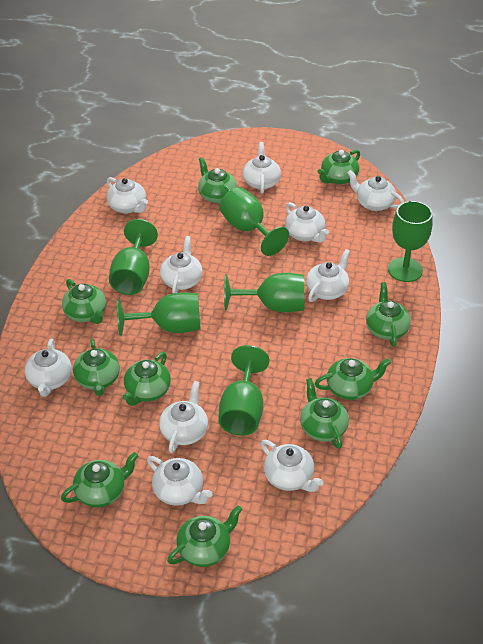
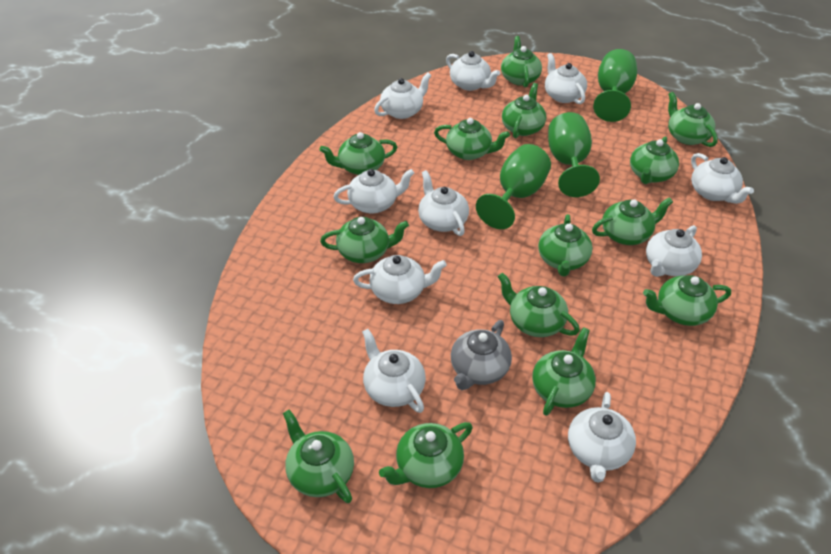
green goblet: 6 -> 3
green teapot: 10 -> 14
grey teapot: 0 -> 1

